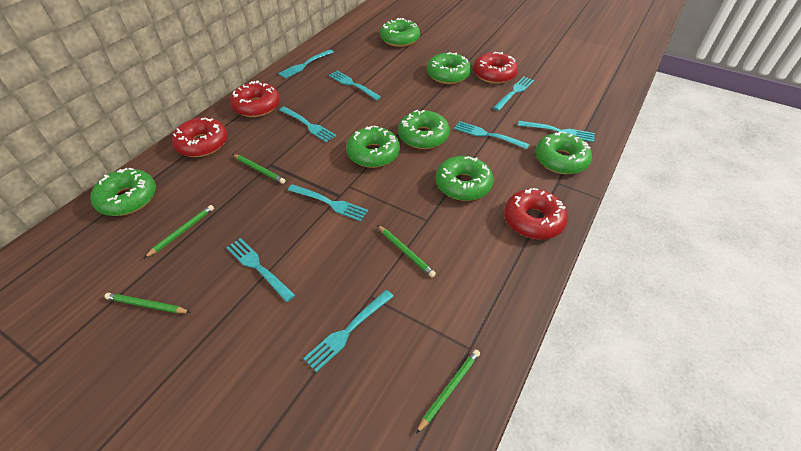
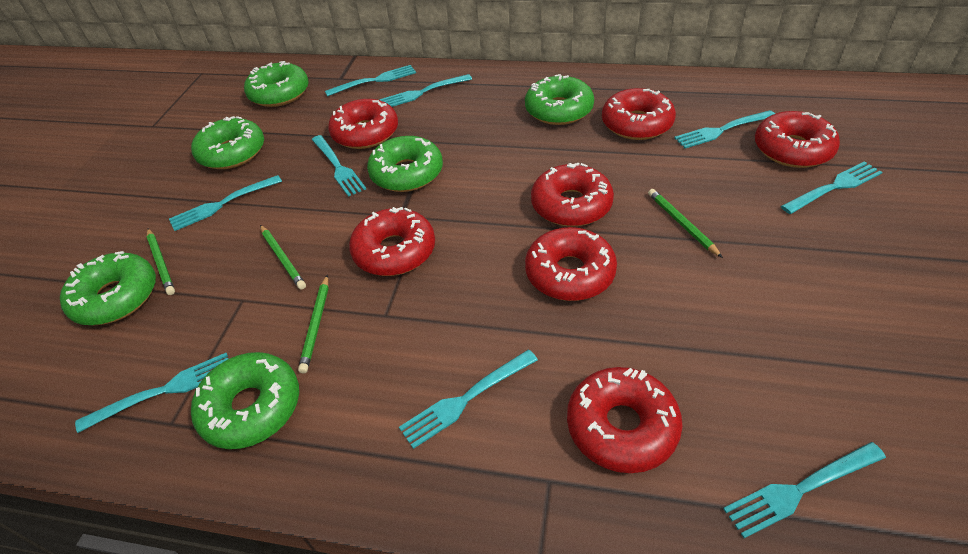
green donut: 7 -> 6
green pencil: 5 -> 4
red donut: 4 -> 7

